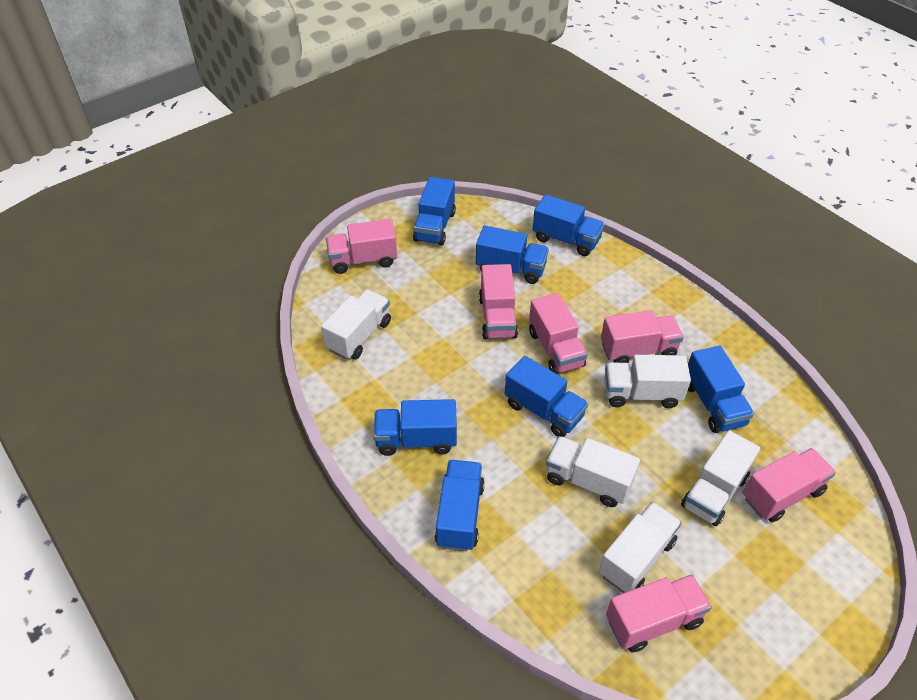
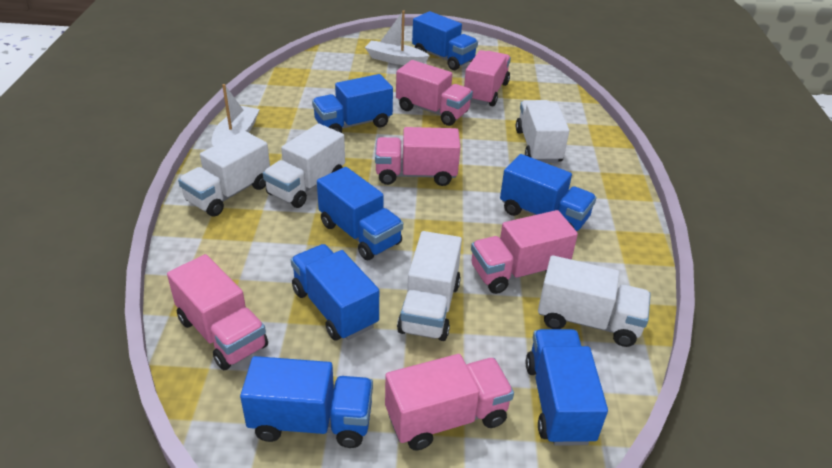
white boat: 0 -> 2

